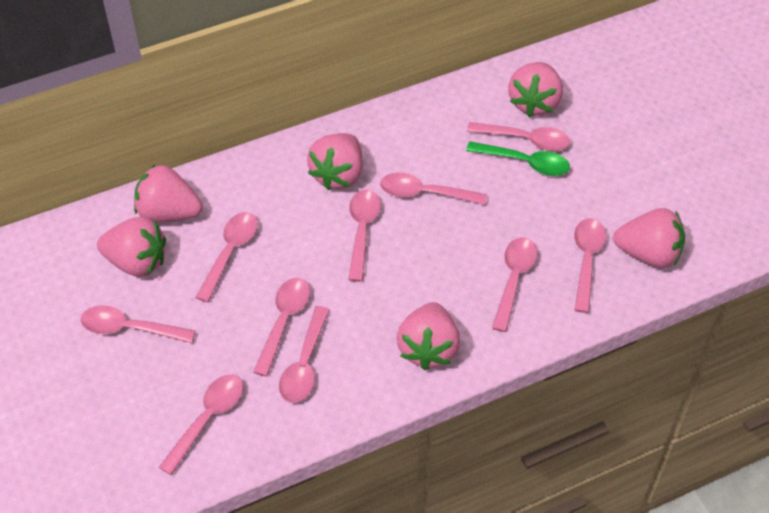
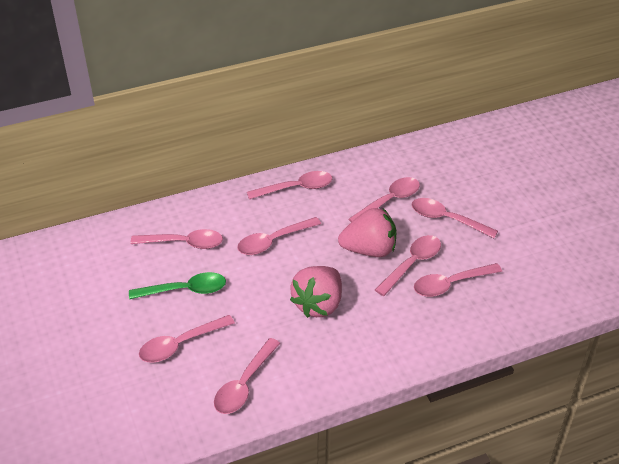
pink spoon: 10 -> 9
pink strawberry: 6 -> 2

